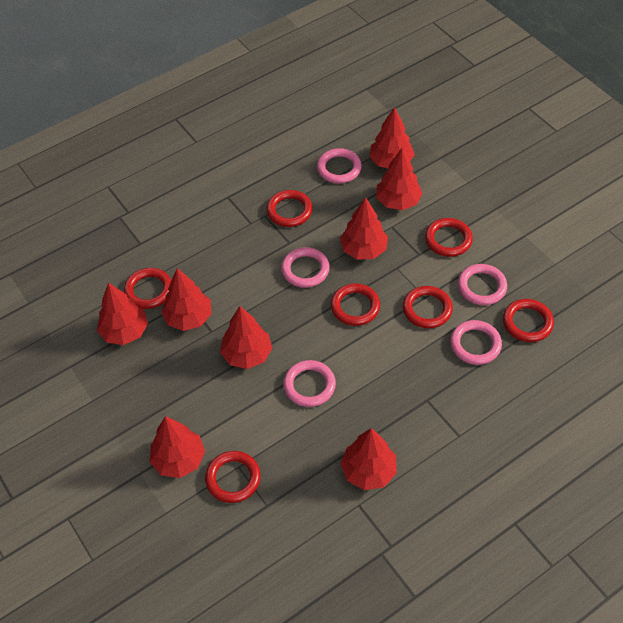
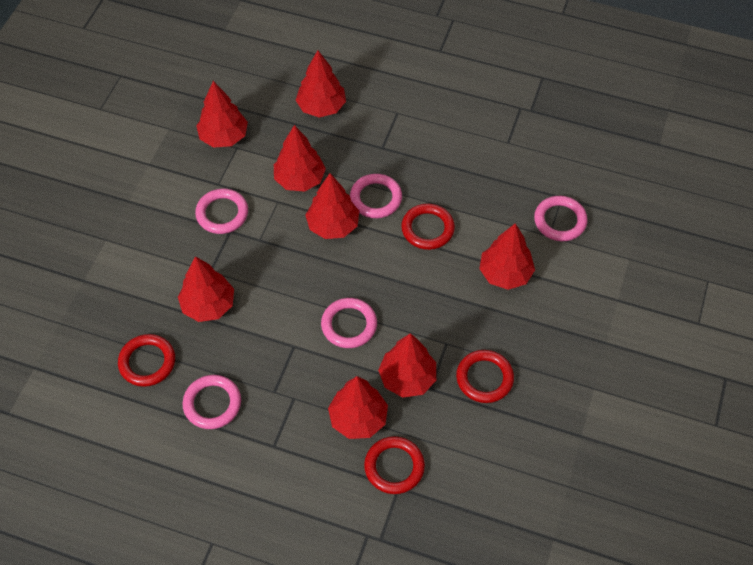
red ring: 7 -> 4

